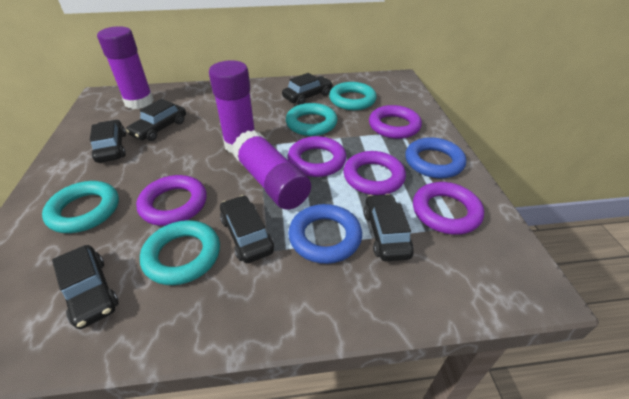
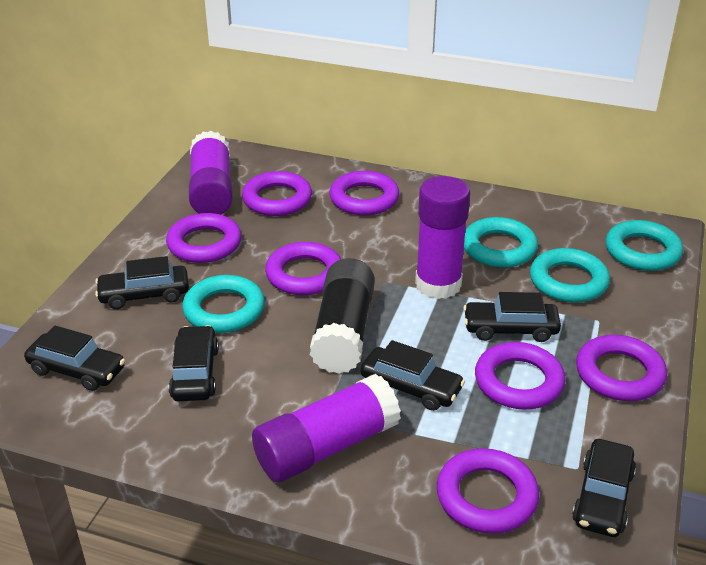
black glue stick: 0 -> 1
blue ring: 2 -> 0
purple ring: 5 -> 7

